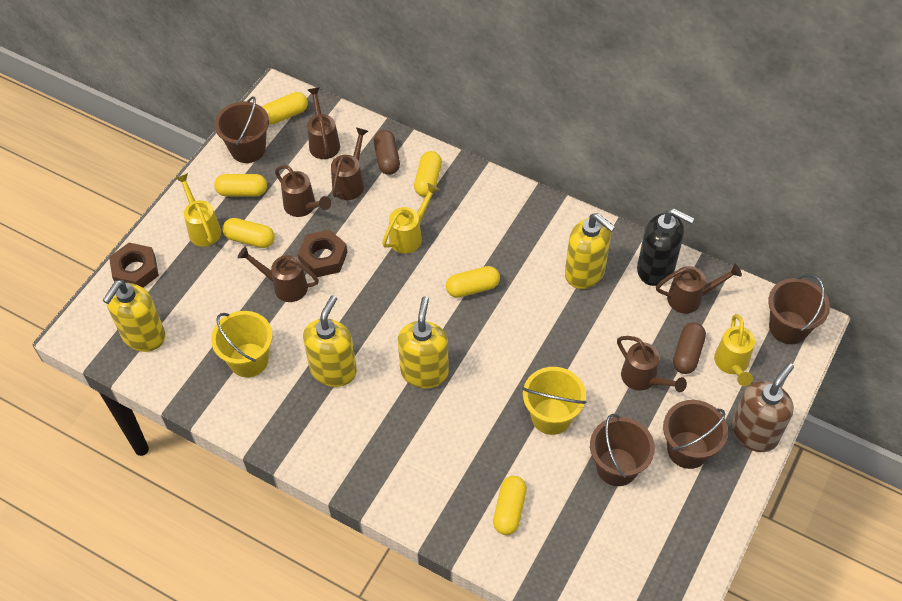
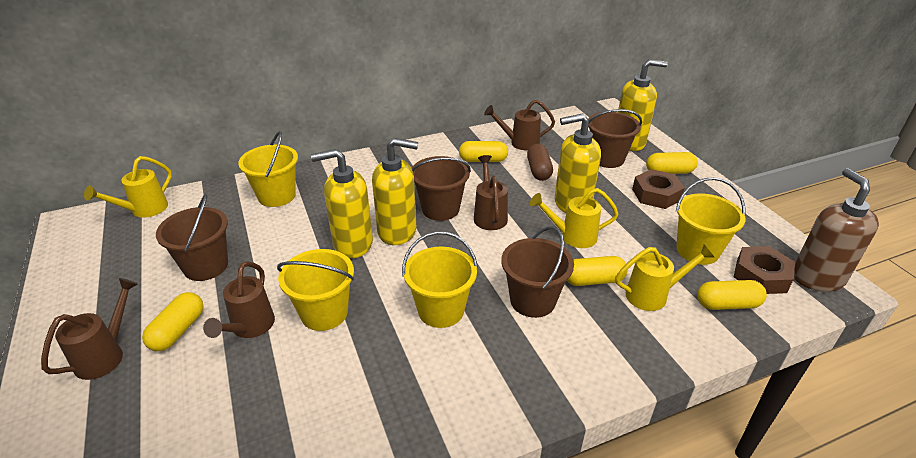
black soap dispenser: 1 -> 0
brown capsule: 2 -> 1
brown watering can: 6 -> 4
yellow bucket: 2 -> 4
yellow capsule: 6 -> 5

